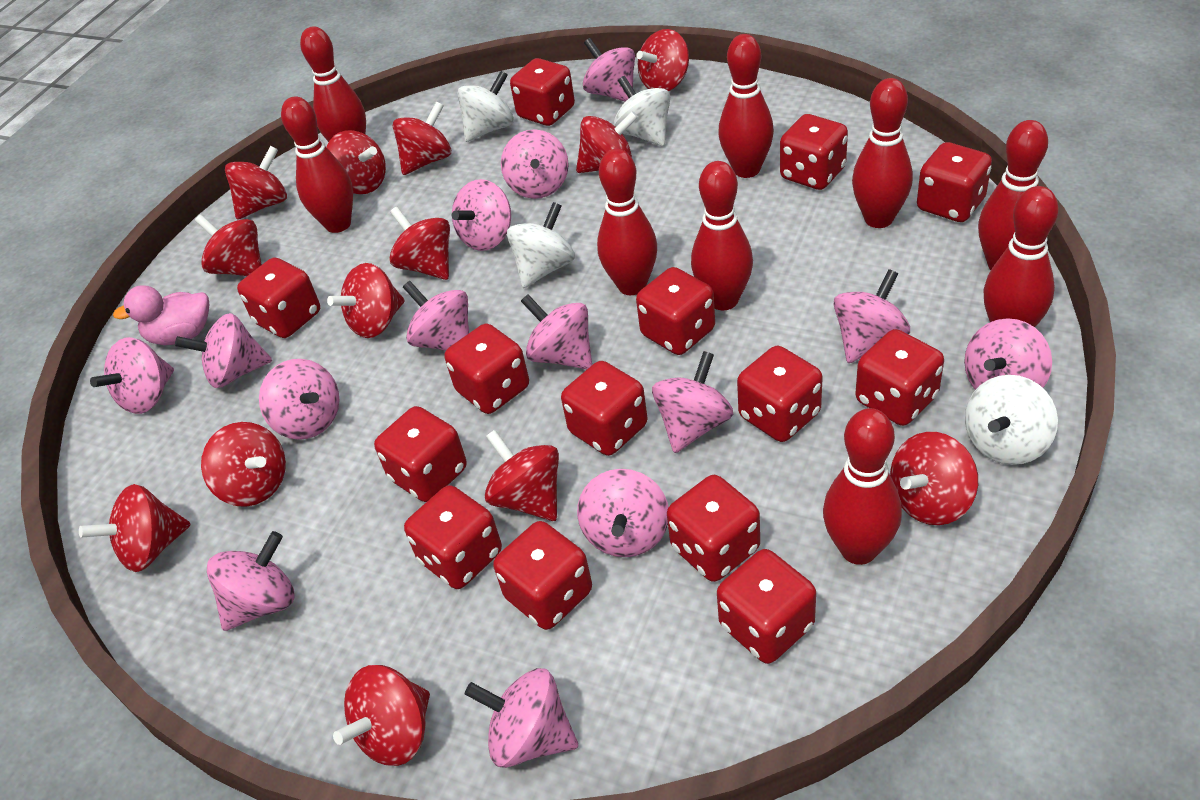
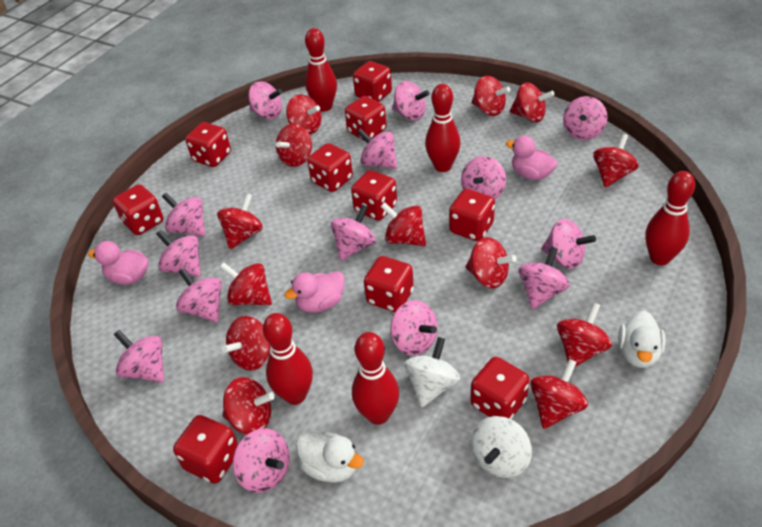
pink duck: 1 -> 3
red bowling pin: 9 -> 5
red dice: 14 -> 10
white duck: 0 -> 2
white spinning top: 4 -> 2

